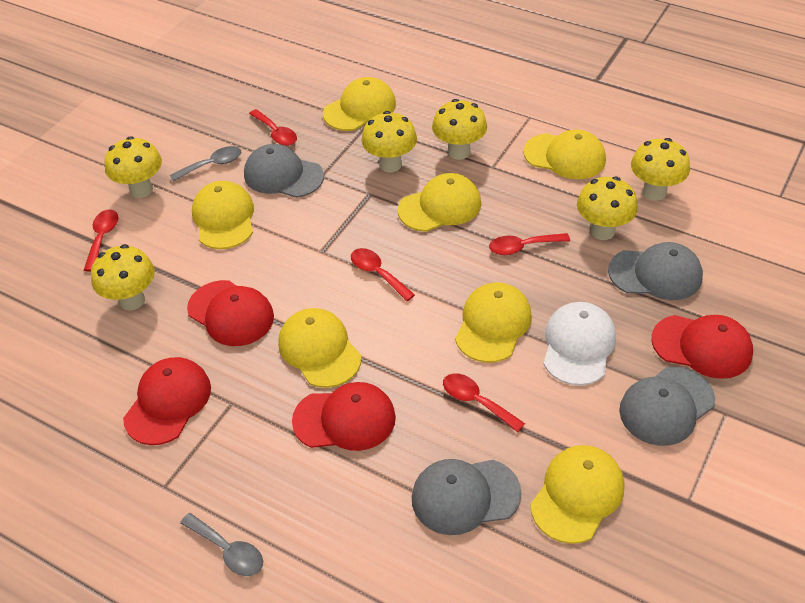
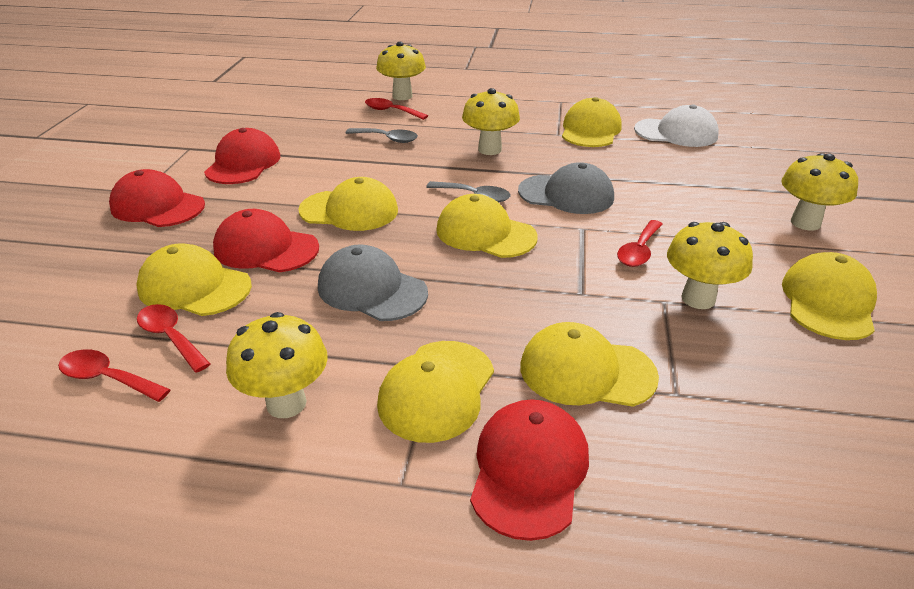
grey cap: 4 -> 2
red spoon: 5 -> 4
yellow mushroom: 6 -> 5

